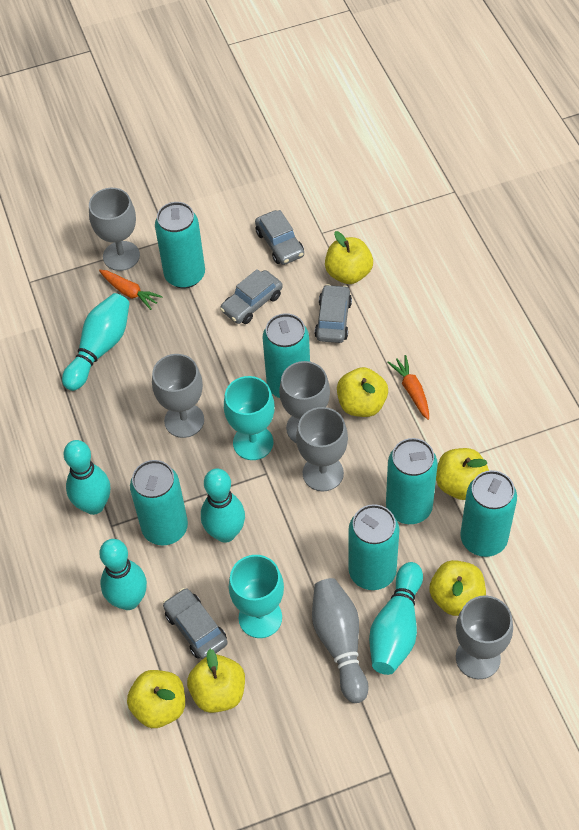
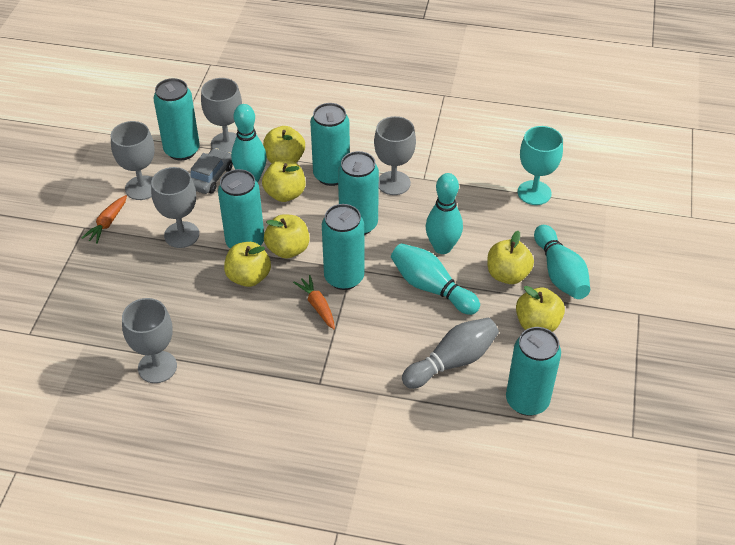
grey car: 4 -> 1
turquoise bowling pin: 5 -> 4
turquoise goblet: 2 -> 1

